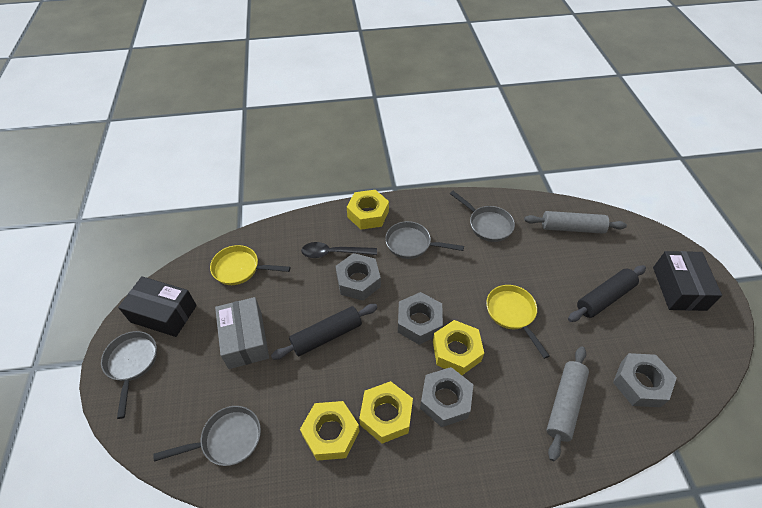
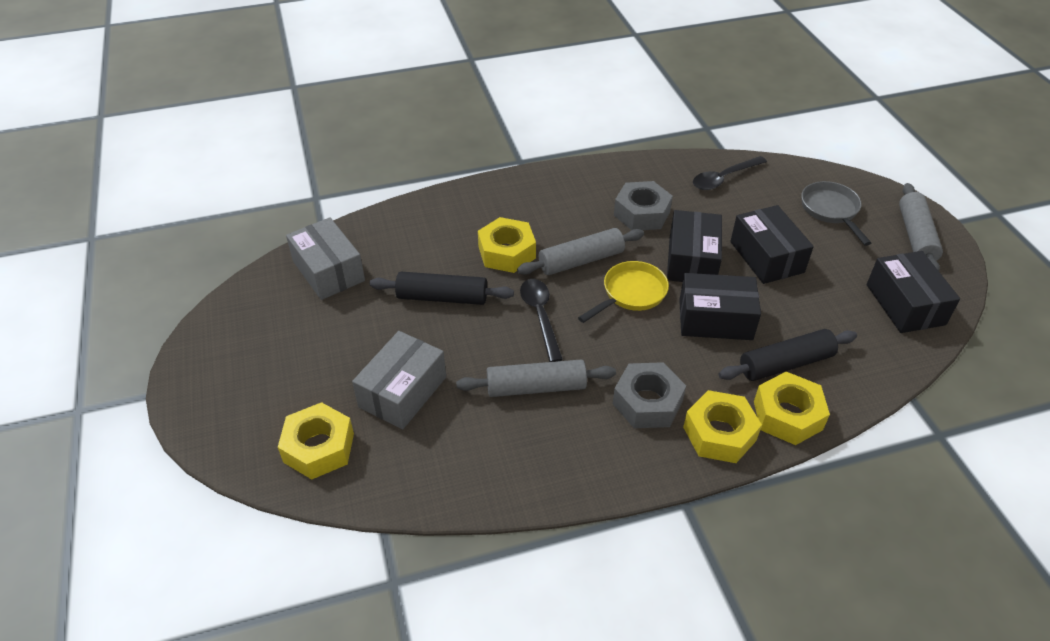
black box: 2 -> 4
black spoon: 1 -> 2
grey box: 1 -> 2
grey nut: 4 -> 2
grey pan: 4 -> 1
grey rolling pin: 2 -> 3
yellow pan: 2 -> 1

